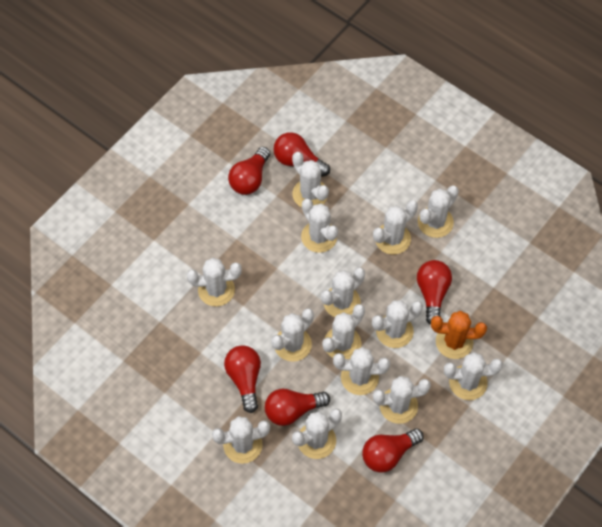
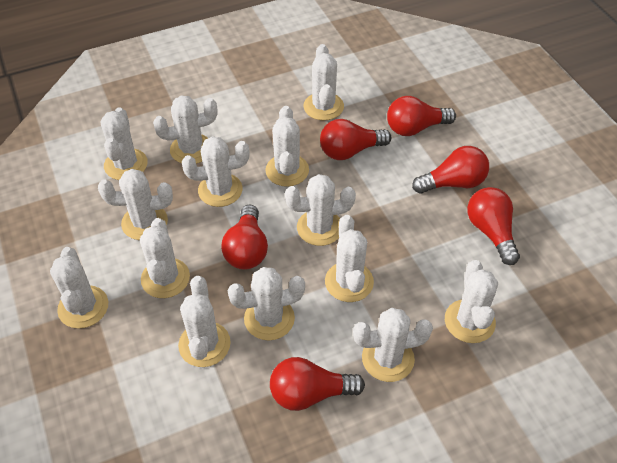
orange cactus: 1 -> 0

